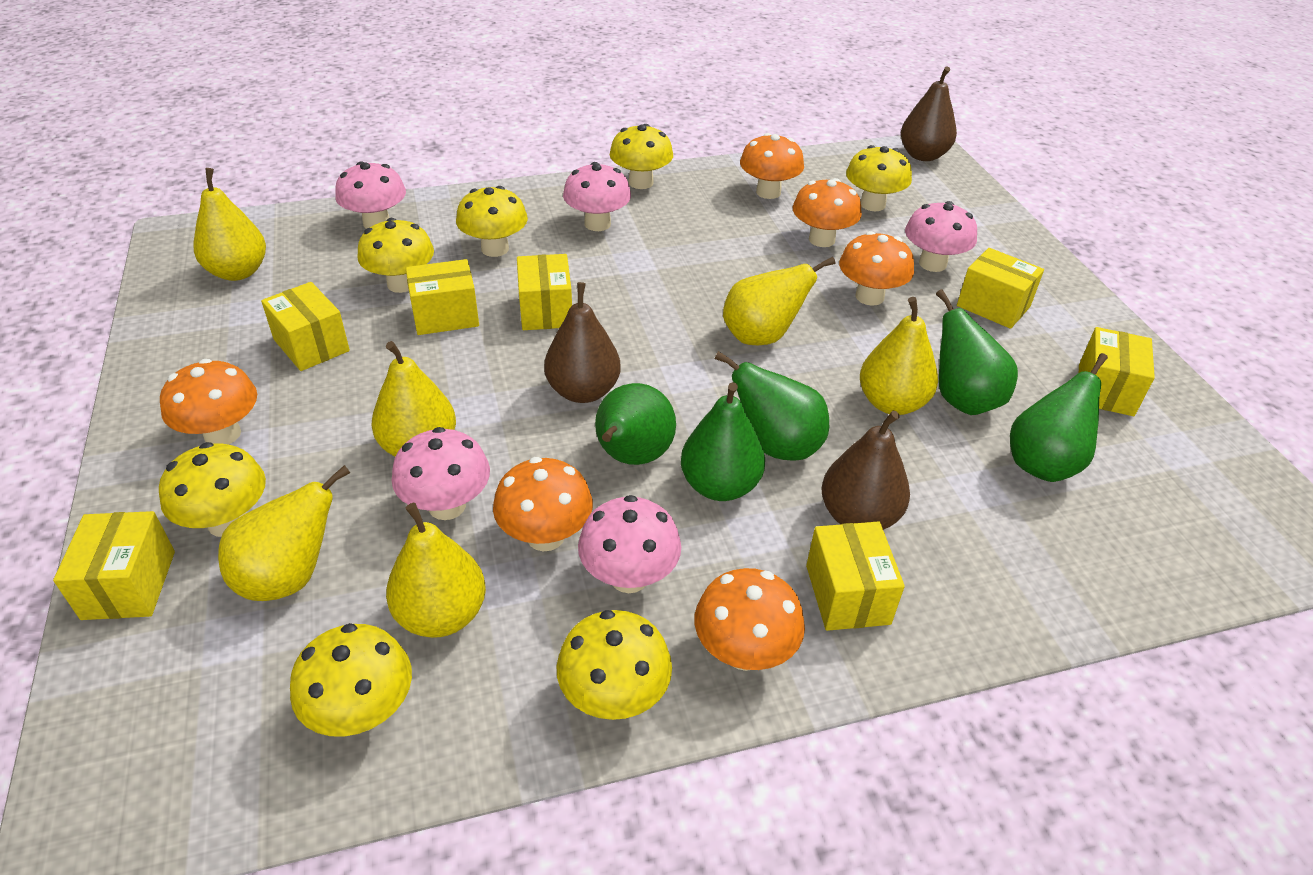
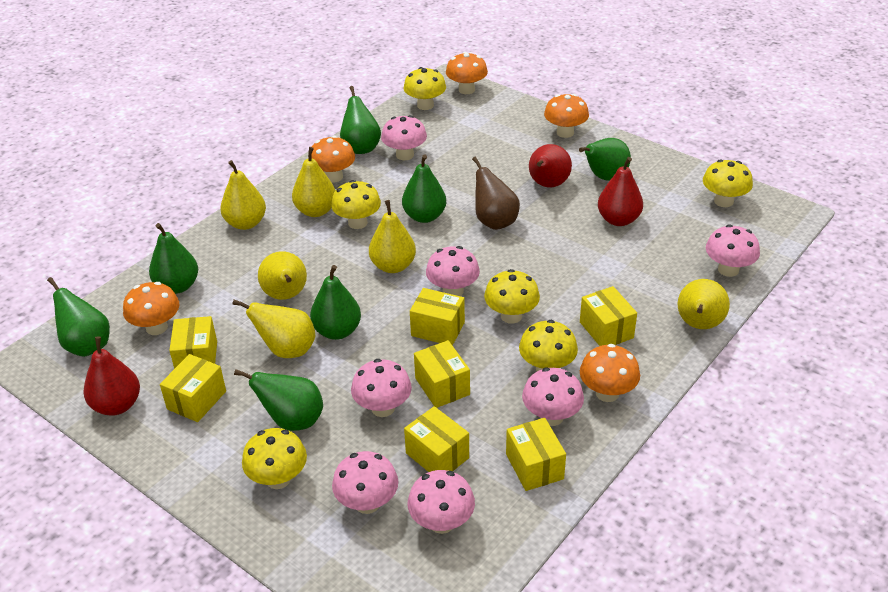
brown pear: 3 -> 1
green pear: 5 -> 7
orange mushroom: 6 -> 5
pink mushroom: 5 -> 7
red pear: 0 -> 3
yellow mushroom: 7 -> 6

